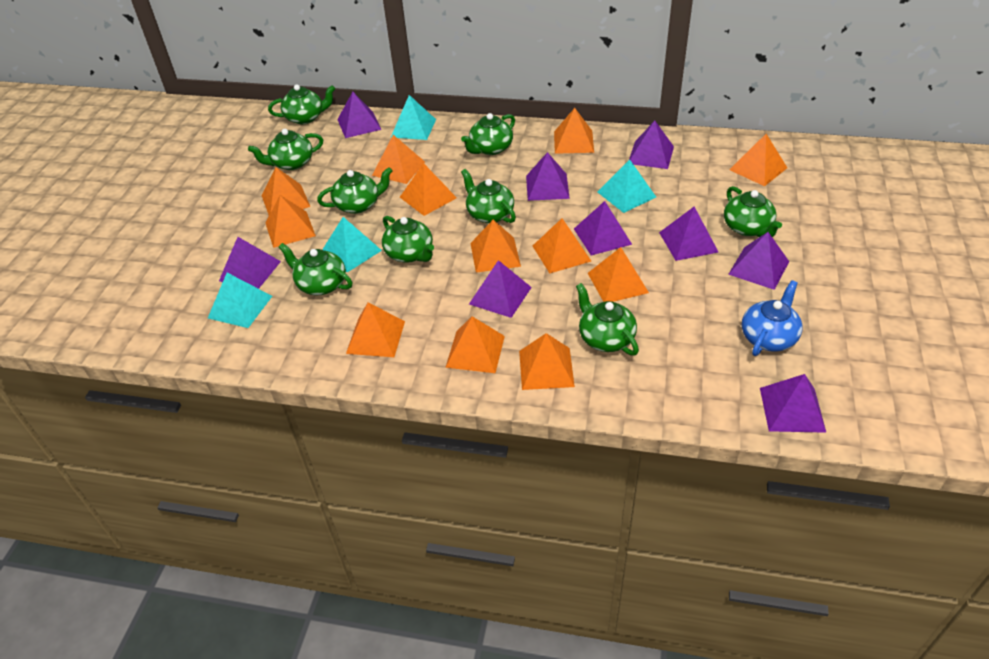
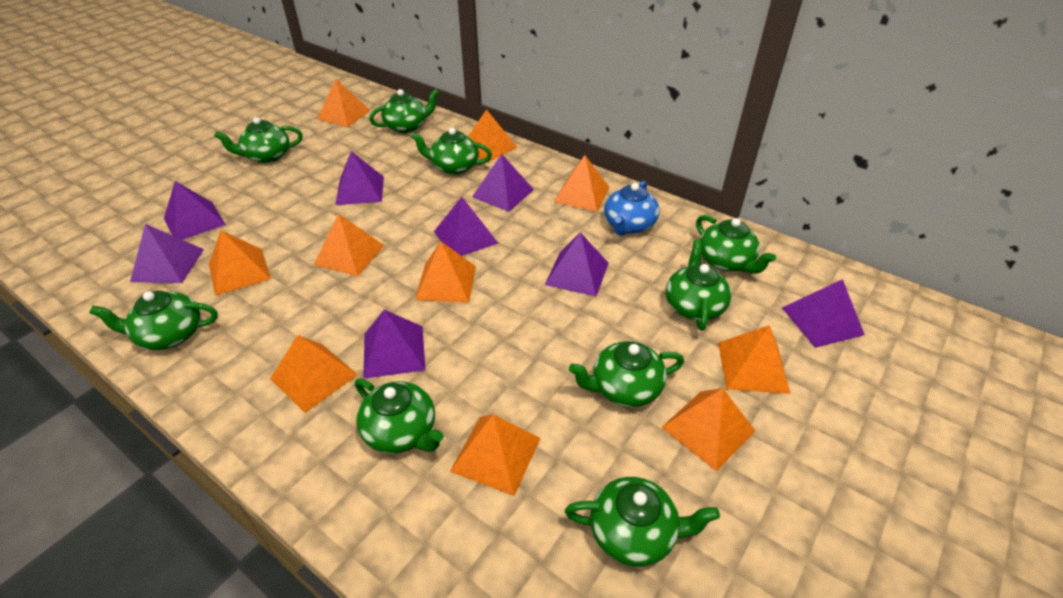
orange pyramid: 12 -> 10
purple pyramid: 9 -> 8
turquoise pyramid: 4 -> 0

